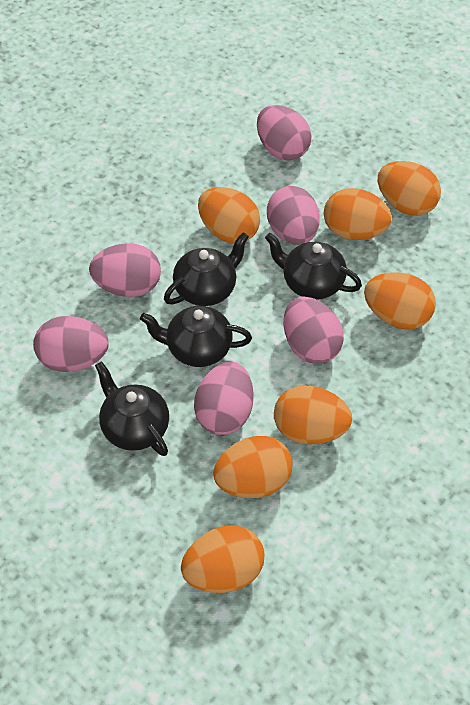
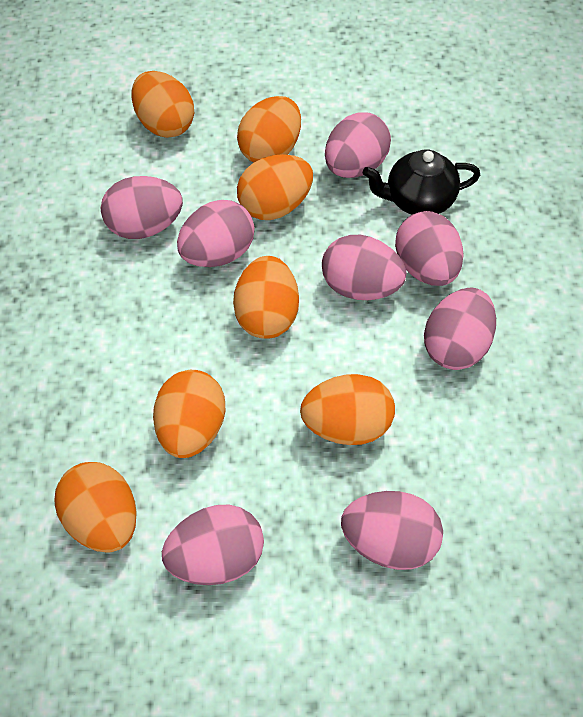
black teapot: 4 -> 1
pink egg: 6 -> 8

